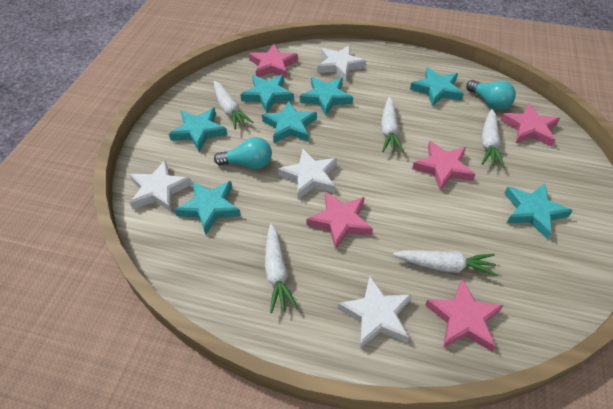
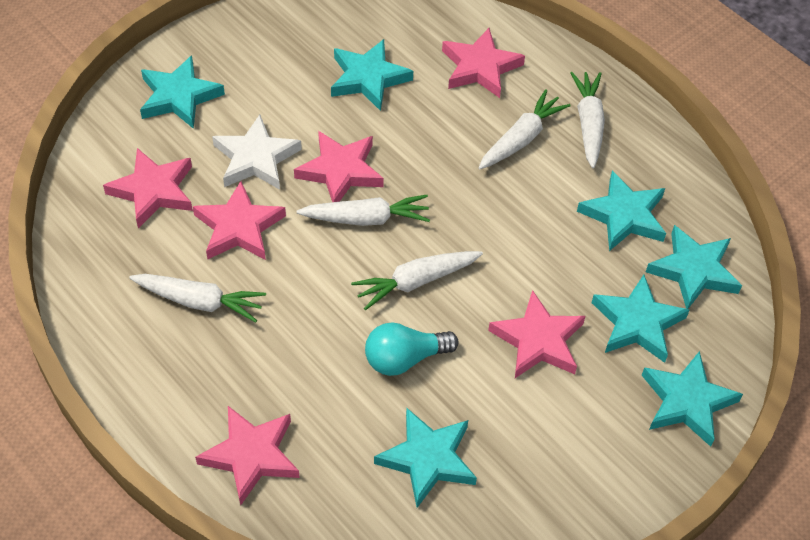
pink star: 5 -> 6
turquoise light bulb: 2 -> 1
white star: 4 -> 1

